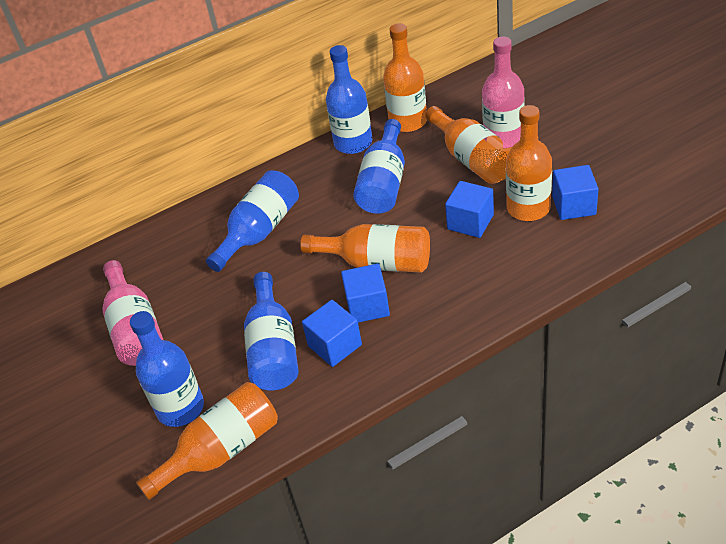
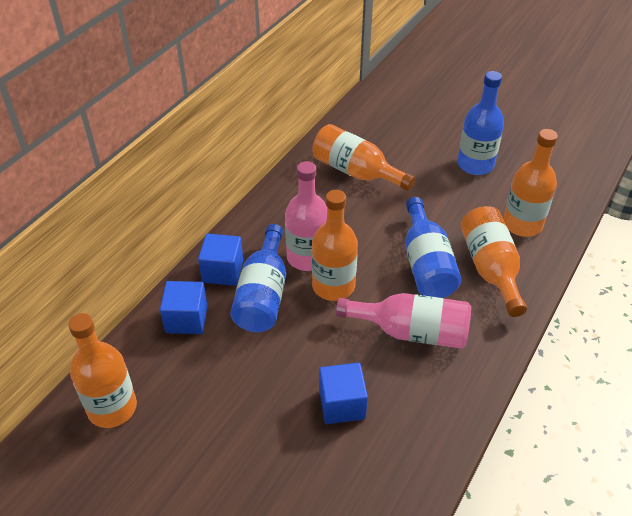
blue bottle: 5 -> 3
blue cube: 4 -> 3

